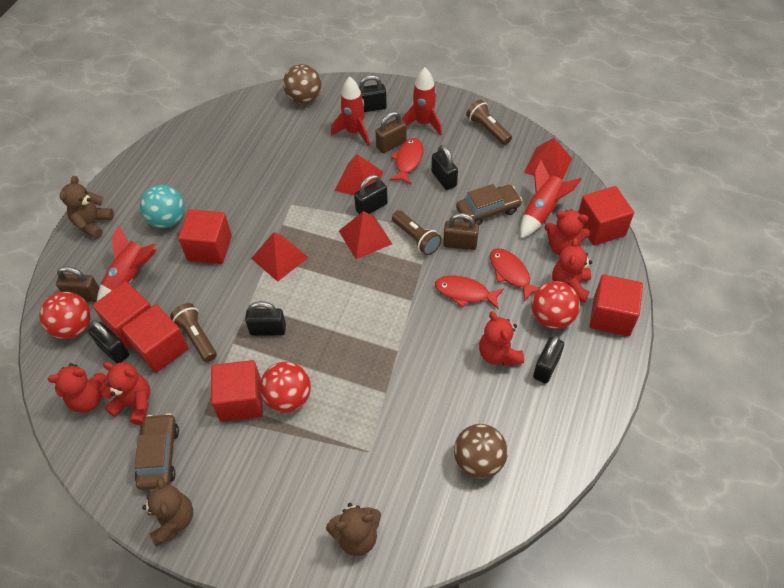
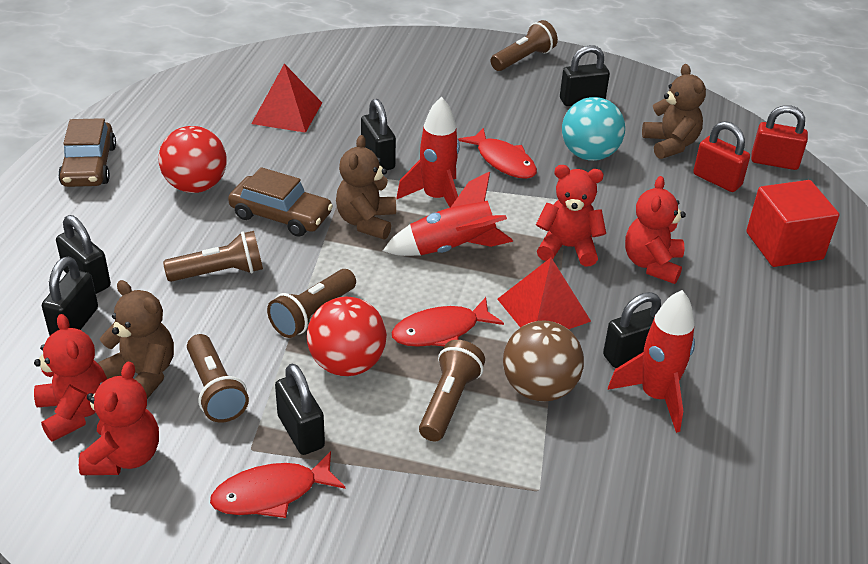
brown ball: 2 -> 1
brown flashlight: 3 -> 5
brown padlock: 3 -> 0
red ball: 3 -> 2
red cube: 6 -> 1
red padlock: 0 -> 2
red pyramid: 4 -> 2
red rocket: 4 -> 3
red teddy bear: 5 -> 4

